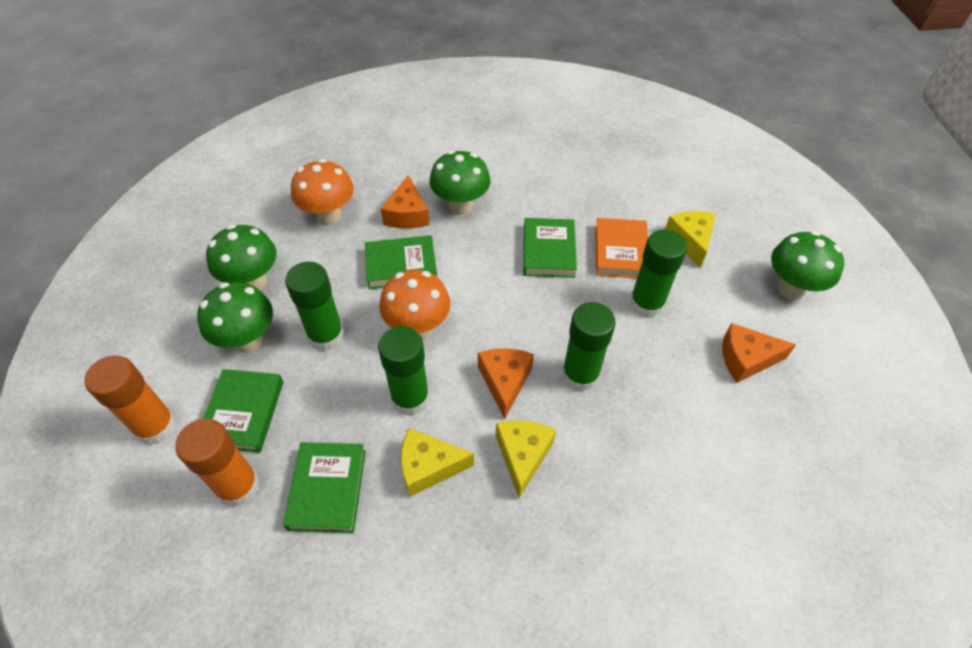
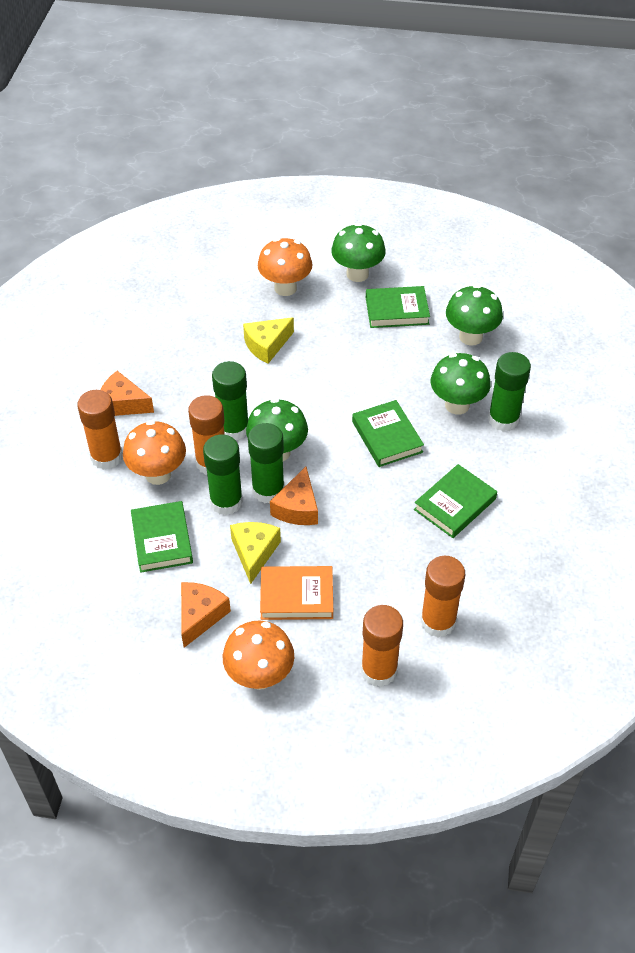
orange glue stick: 2 -> 4
orange mushroom: 2 -> 3
yellow cheese: 3 -> 2

